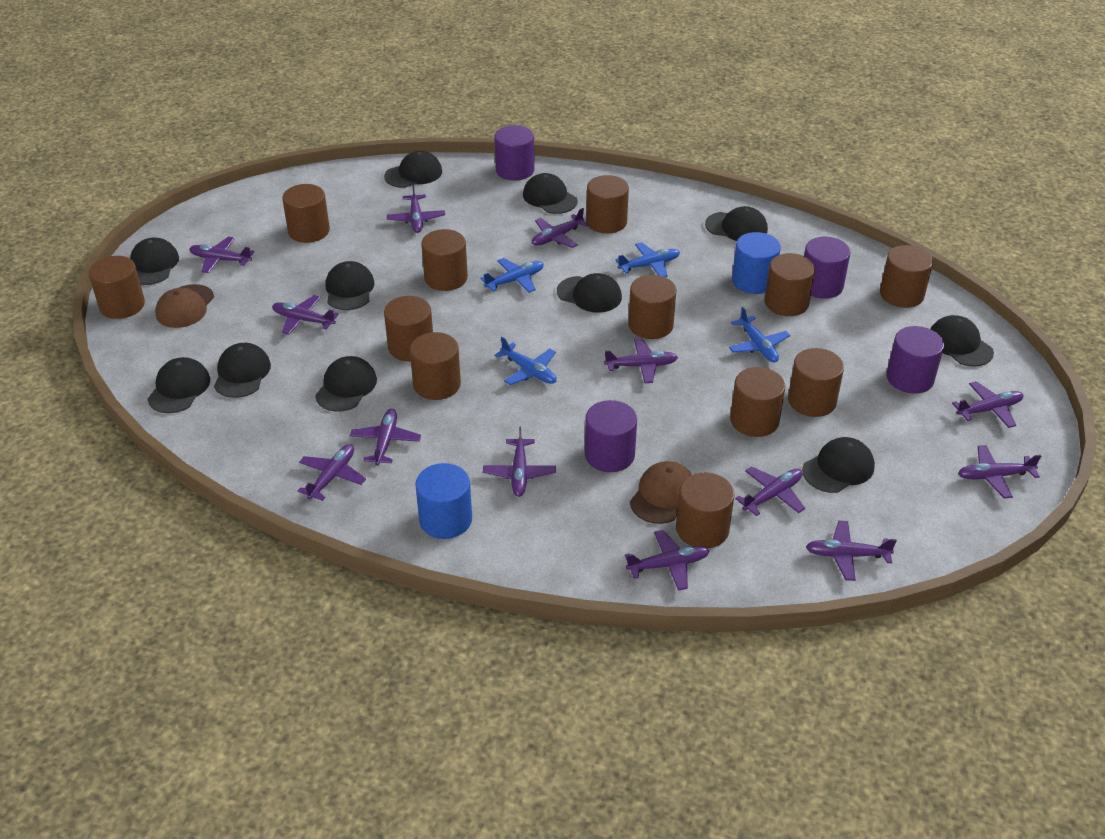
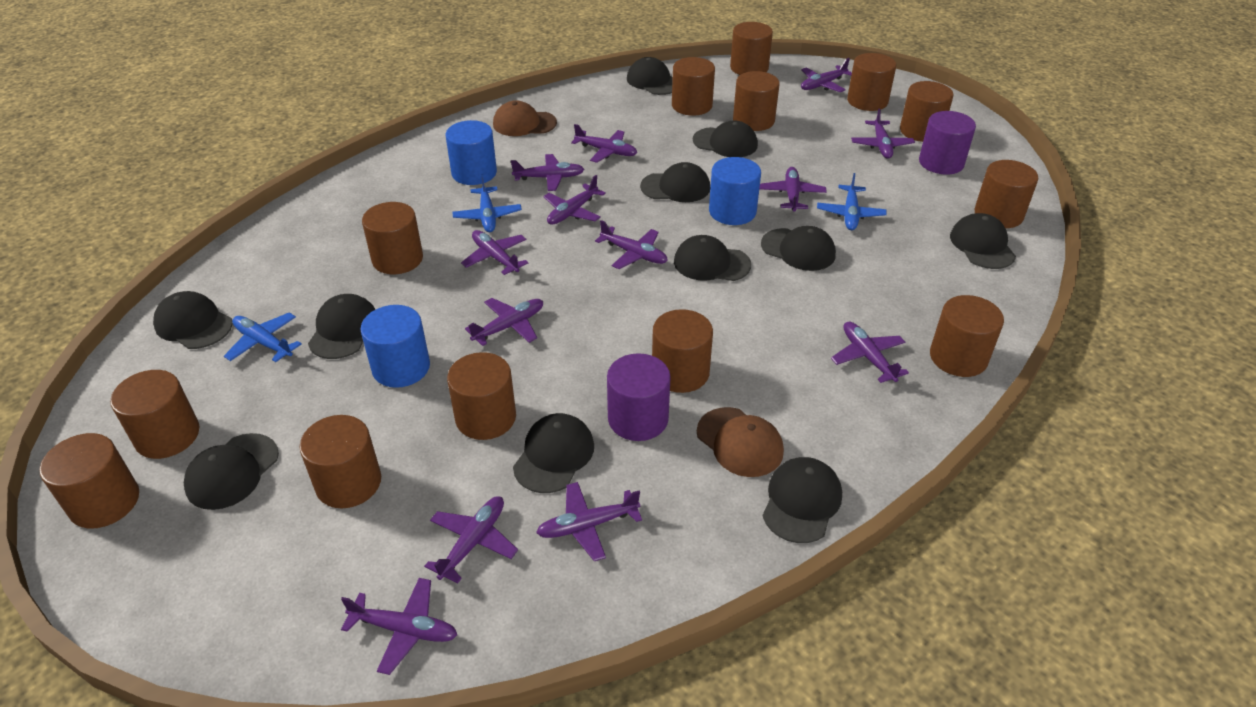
blue cylinder: 2 -> 3
blue plane: 4 -> 3
brown cylinder: 12 -> 13
purple cylinder: 4 -> 2

